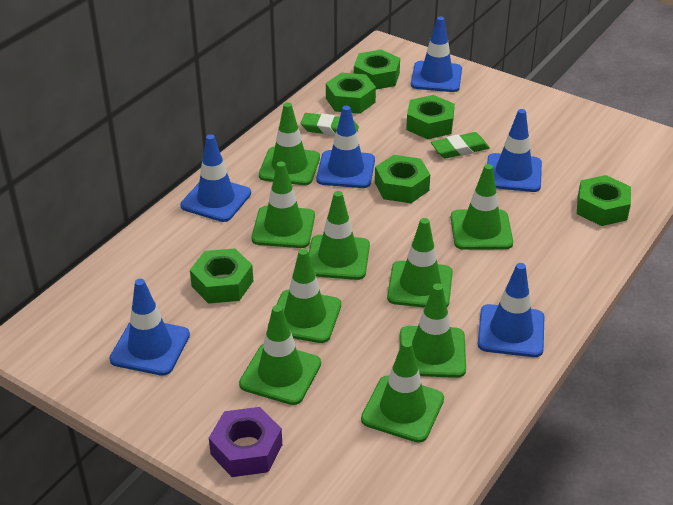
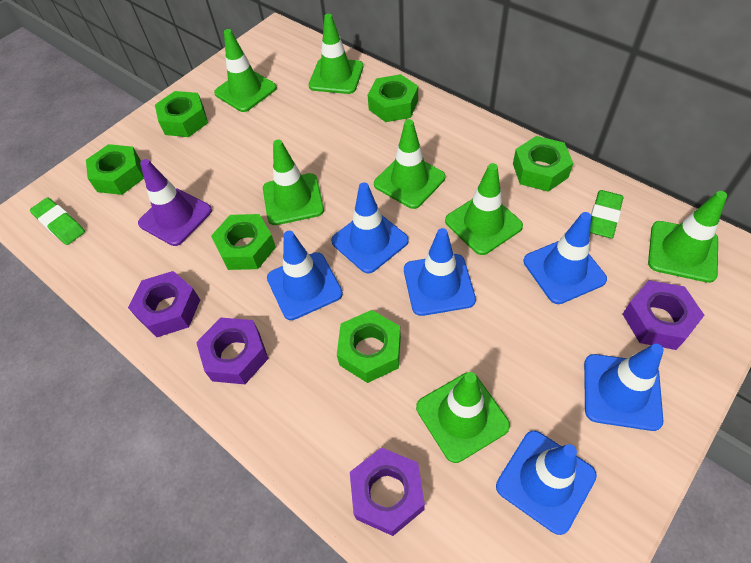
green traffic cone: 9 -> 7
purple nut: 1 -> 4
purple traffic cone: 0 -> 1

